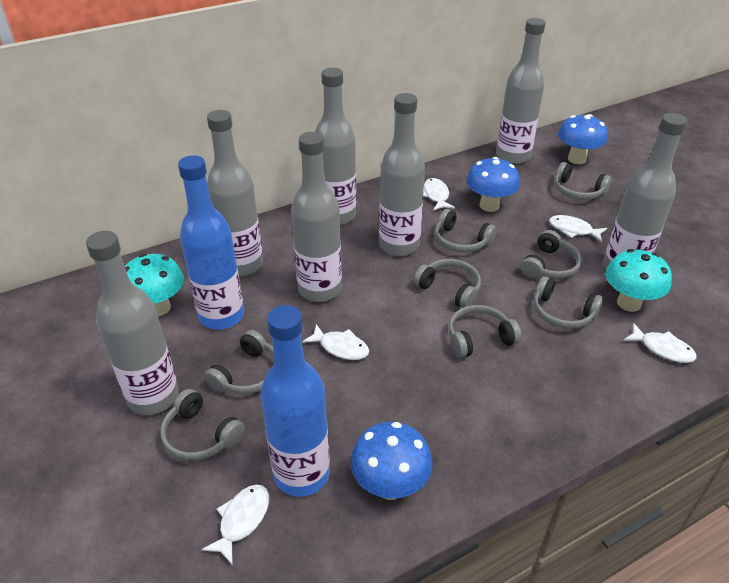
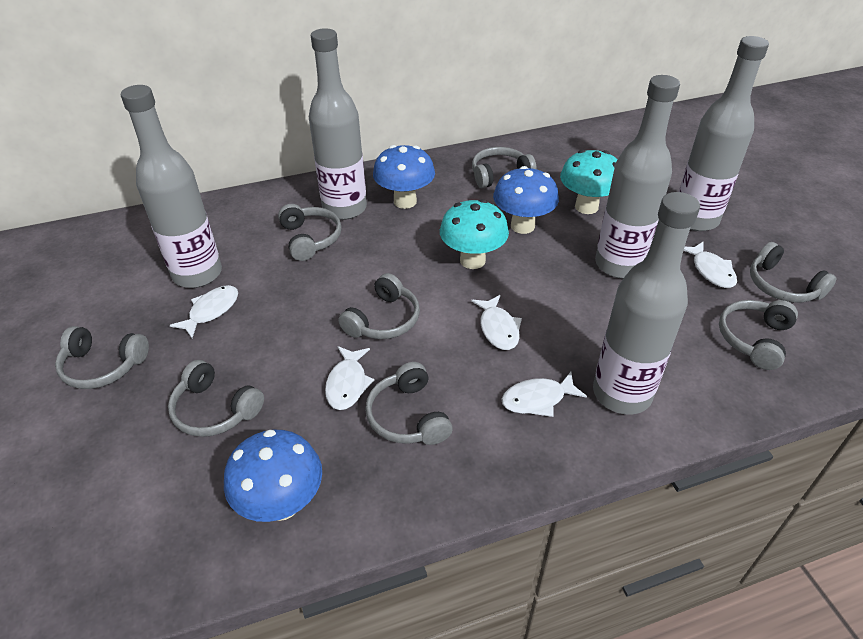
blue bottle: 2 -> 0
grey bottle: 7 -> 5

